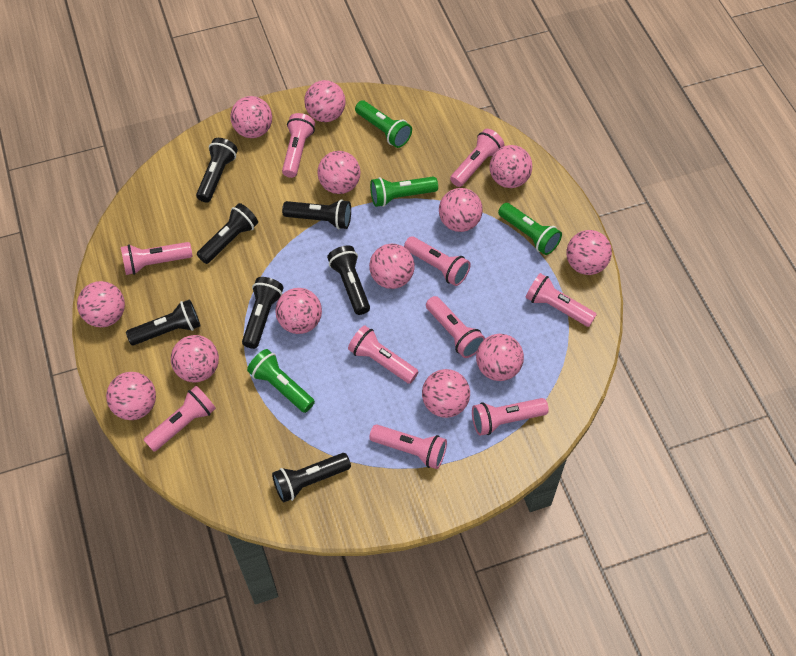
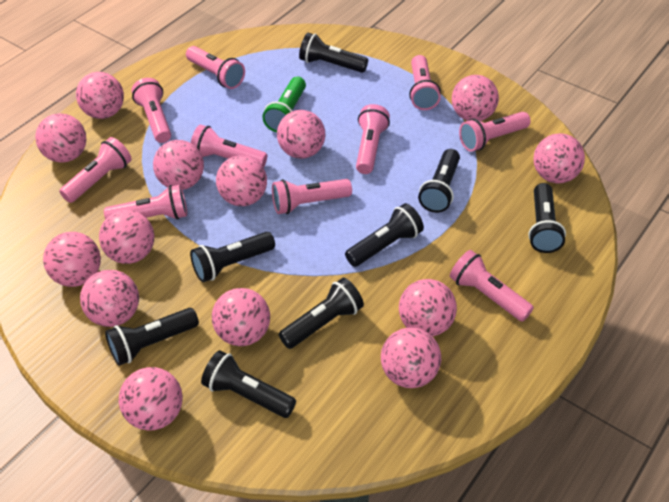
black flashlight: 7 -> 8
green flashlight: 4 -> 1
pink ball: 13 -> 14

